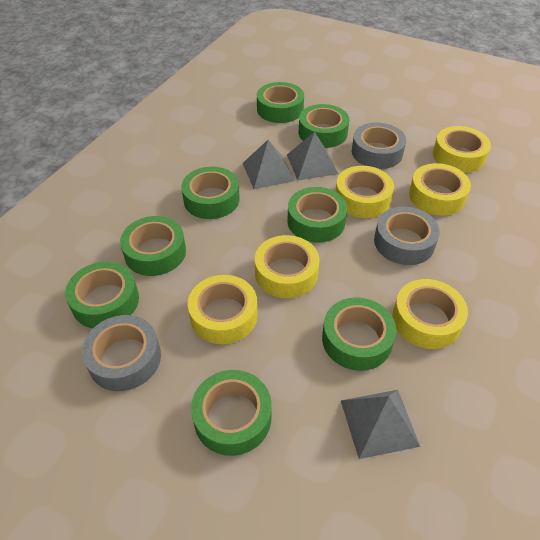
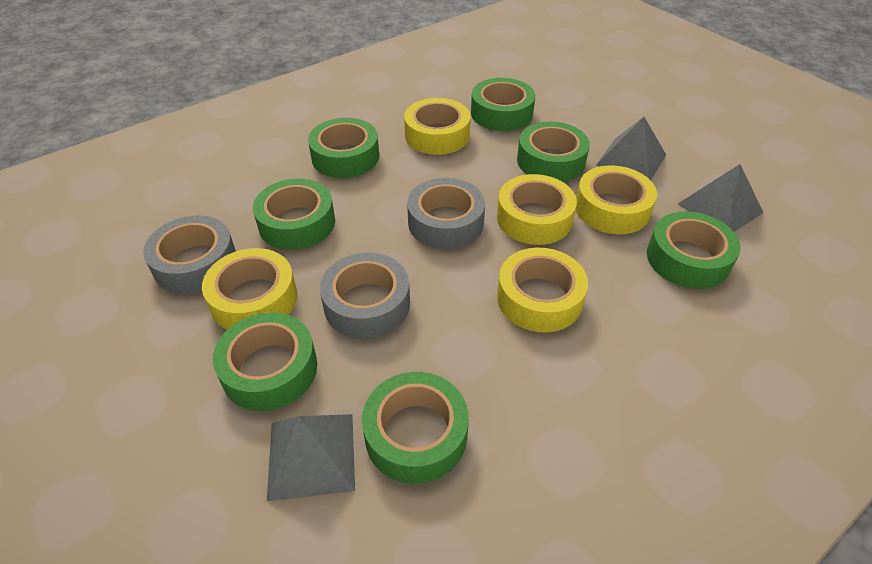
green tape: 8 -> 7
yellow tape: 6 -> 5

